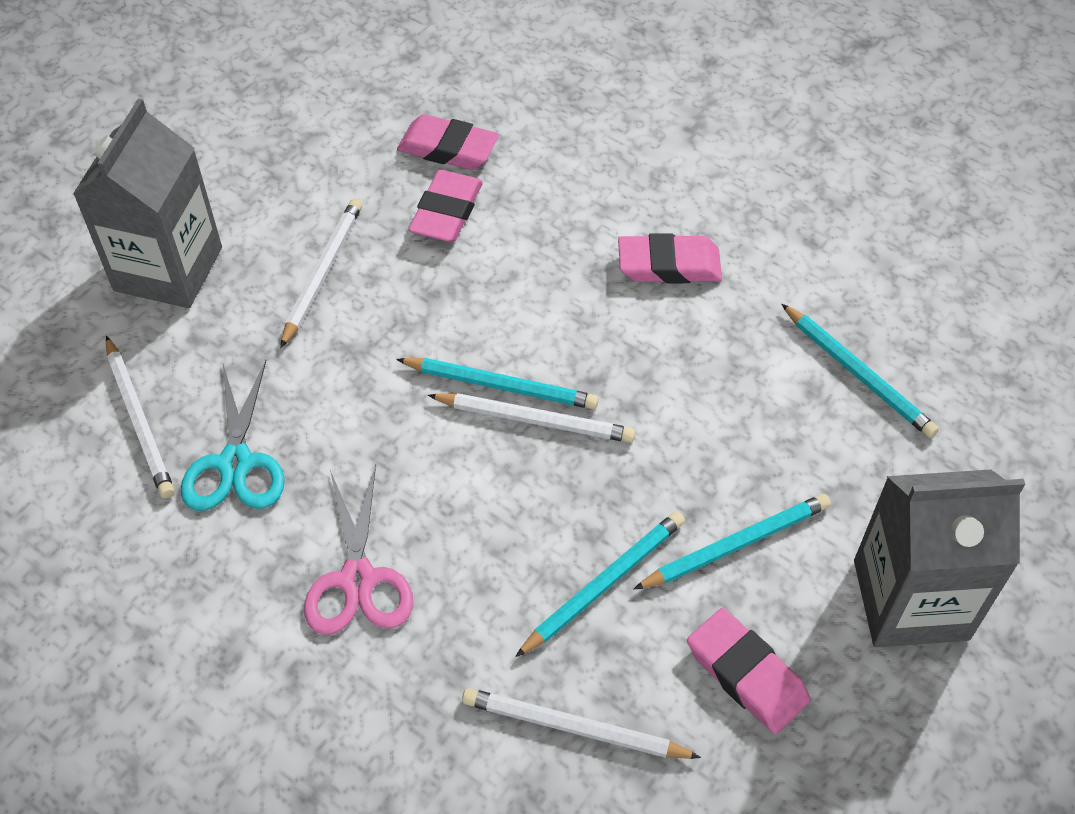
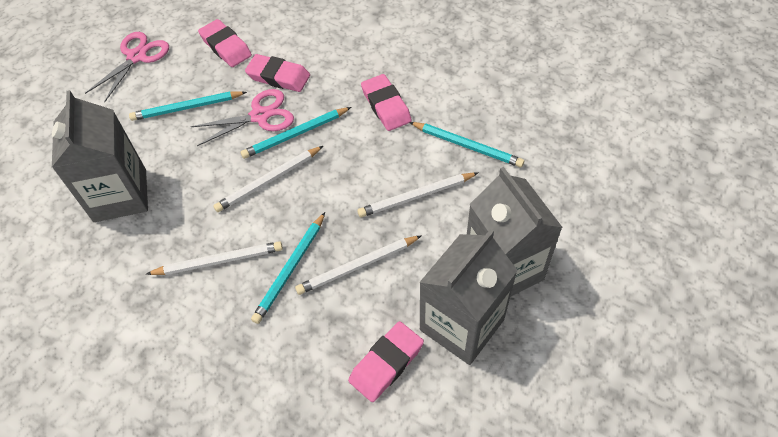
grey carton: 2 -> 3
pink scissors: 1 -> 2
turquoise scissors: 1 -> 0

